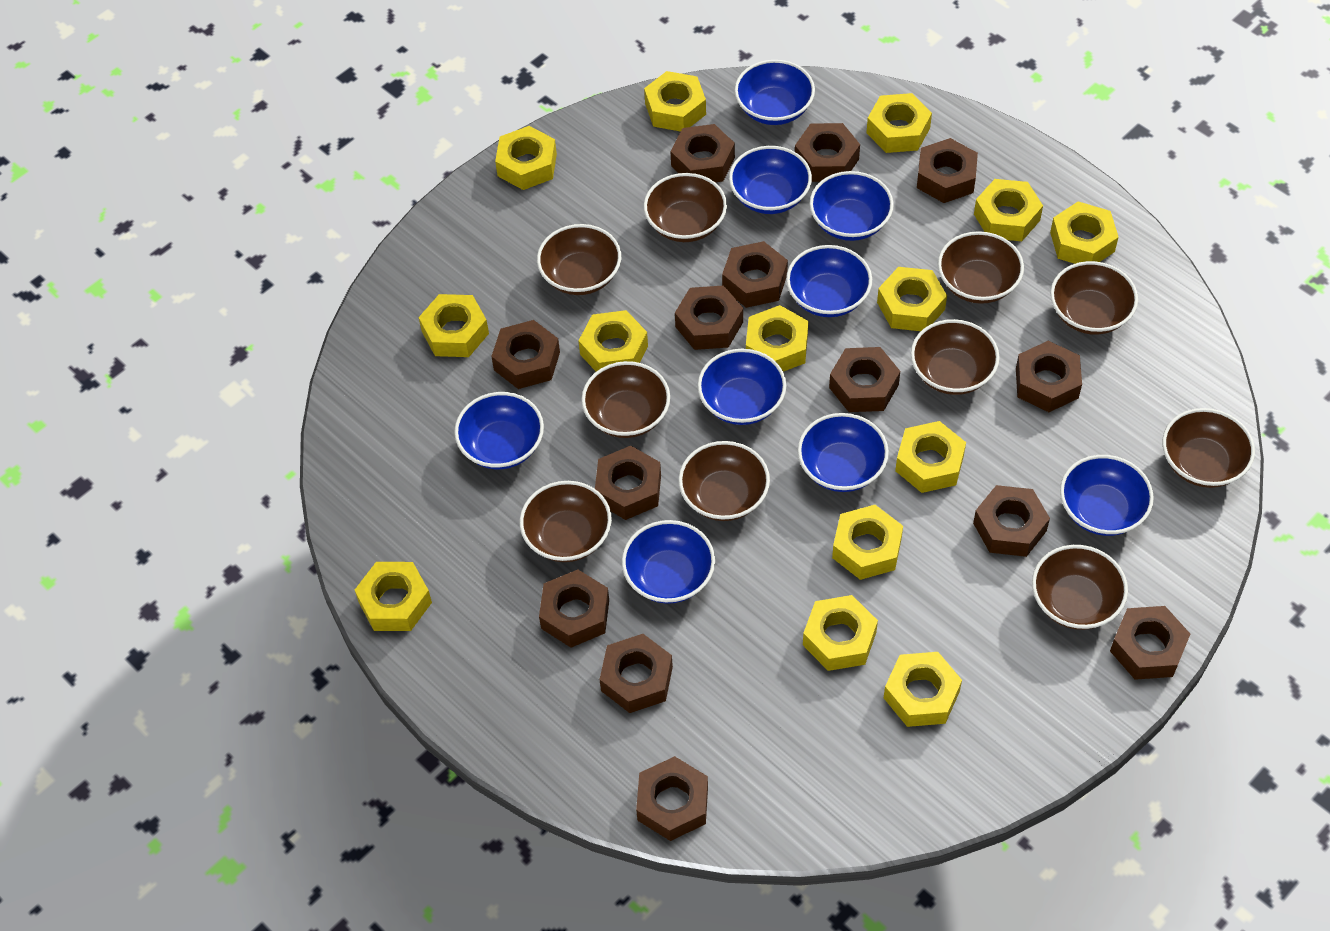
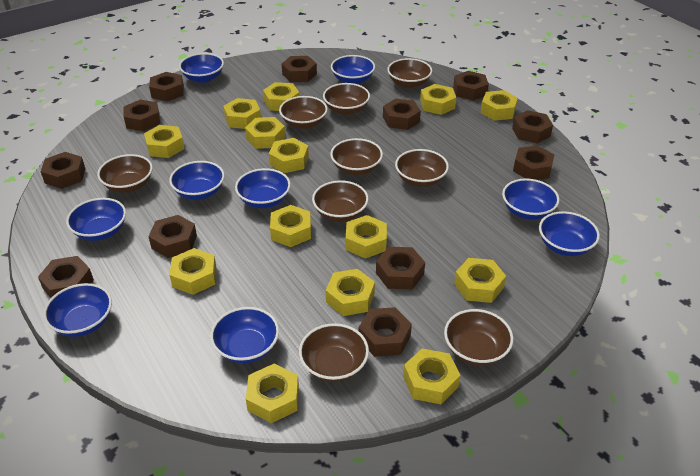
brown bowl: 10 -> 9
brown nut: 14 -> 12

